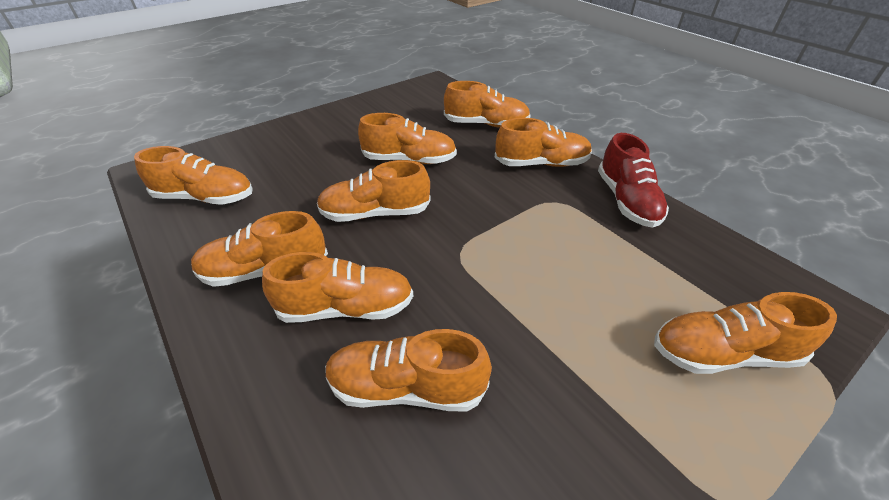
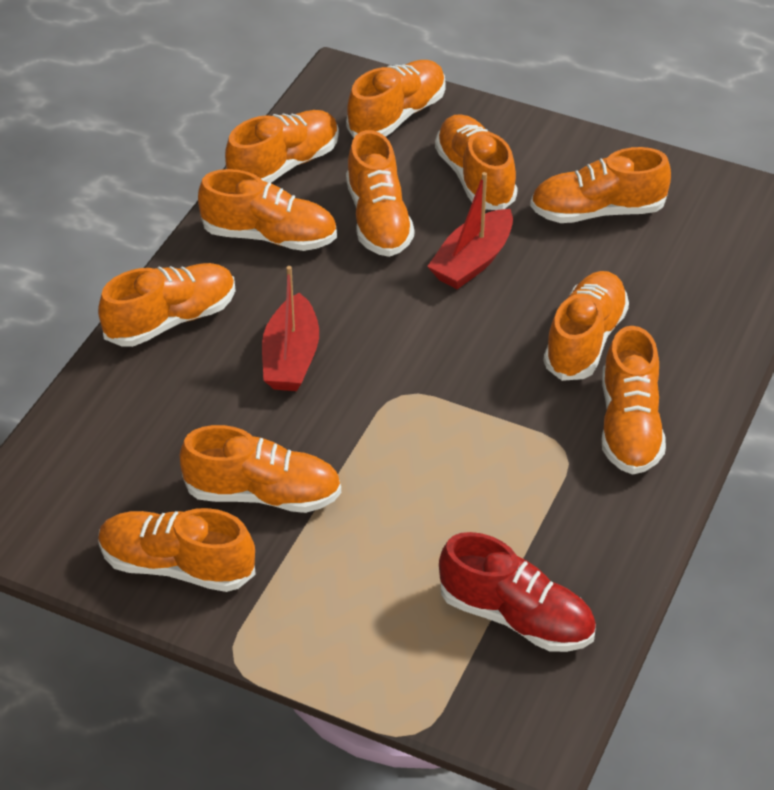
orange shoe: 9 -> 11
red boat: 0 -> 2

